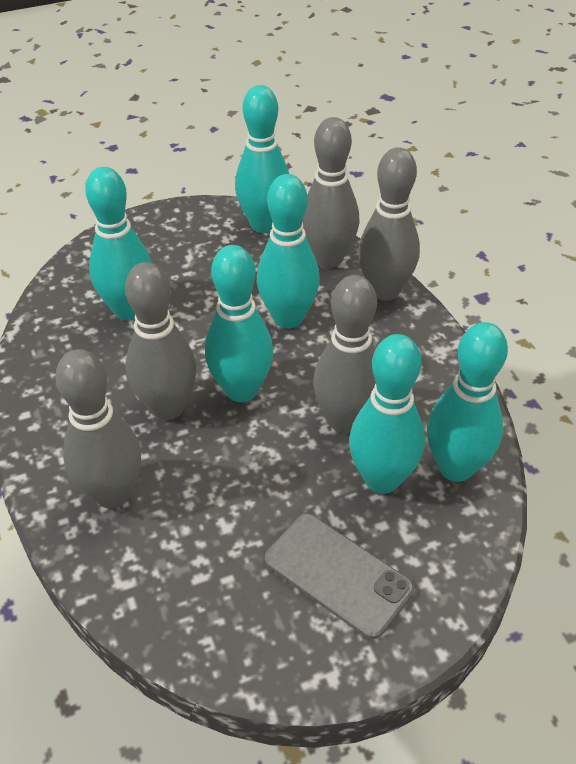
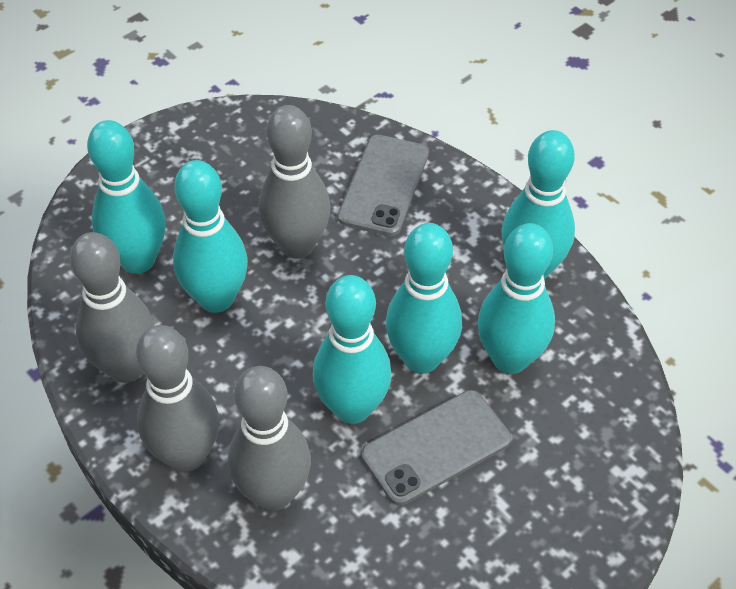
grey bowling pin: 5 -> 4
grey phone: 1 -> 2

